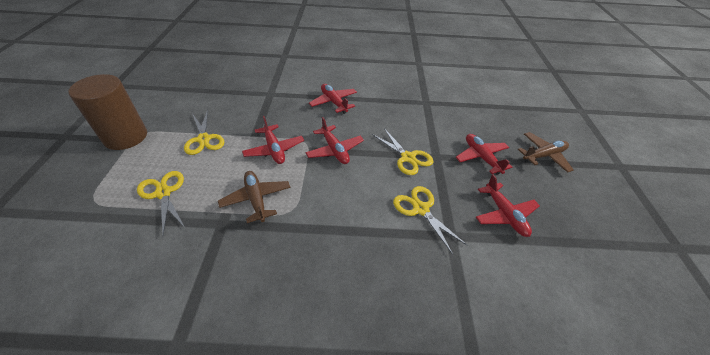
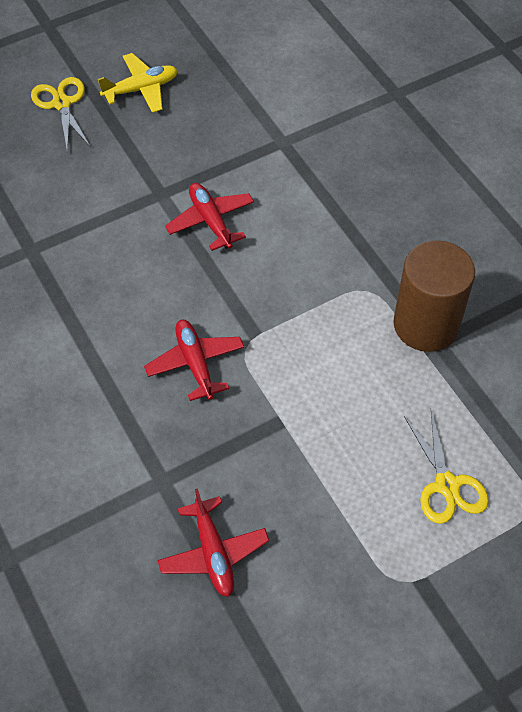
brown plane: 2 -> 0
red plane: 5 -> 3
yellow plane: 0 -> 1
yellow scissors: 4 -> 2

